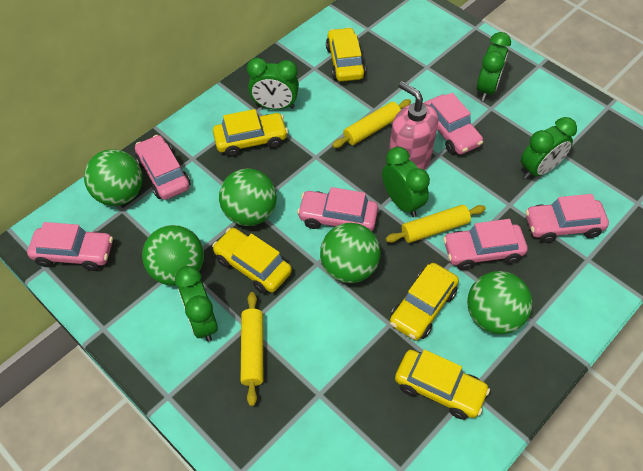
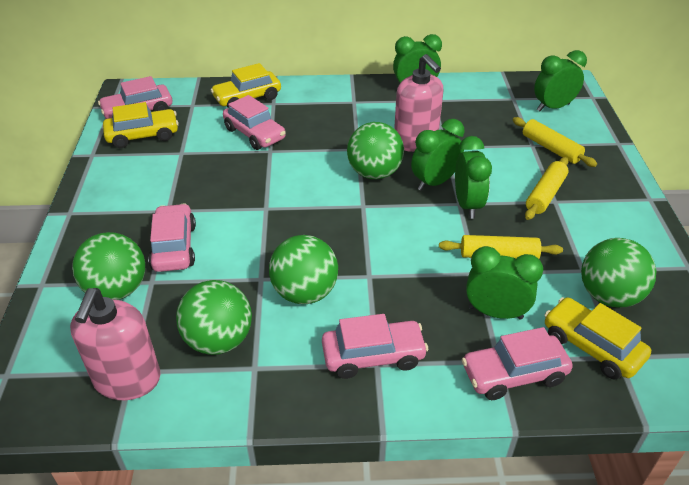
pink car: 6 -> 5
pink soap dispenser: 1 -> 2
yellow car: 5 -> 3

